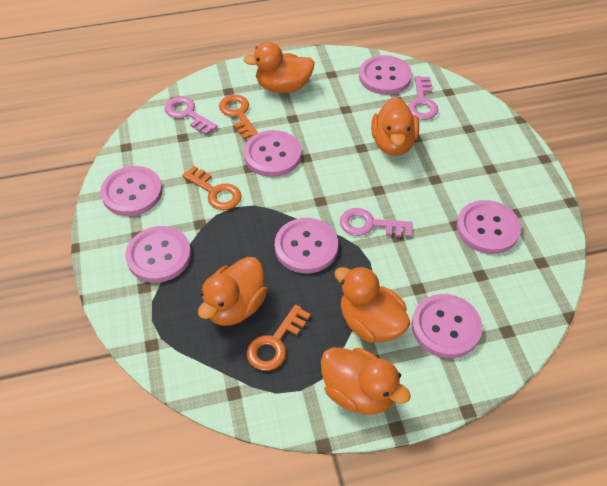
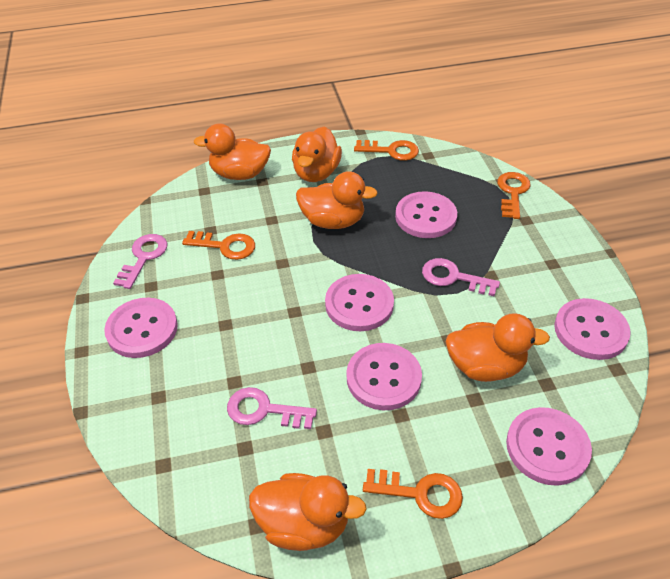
orange key: 3 -> 4
pink button: 7 -> 6

